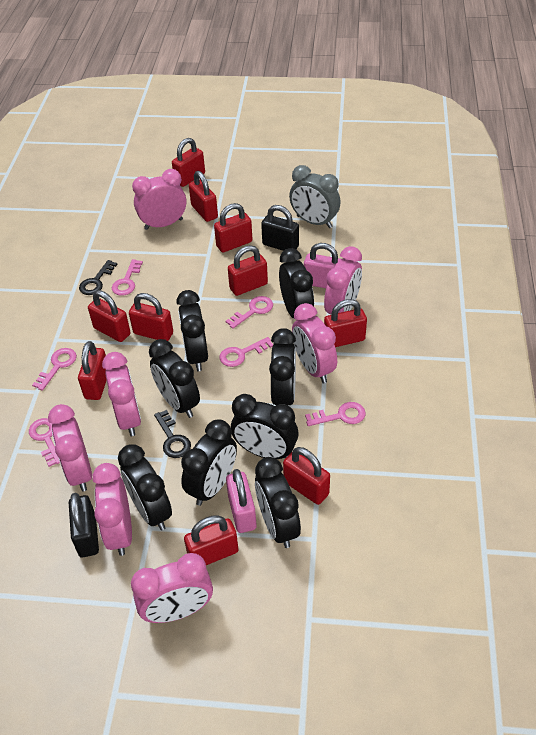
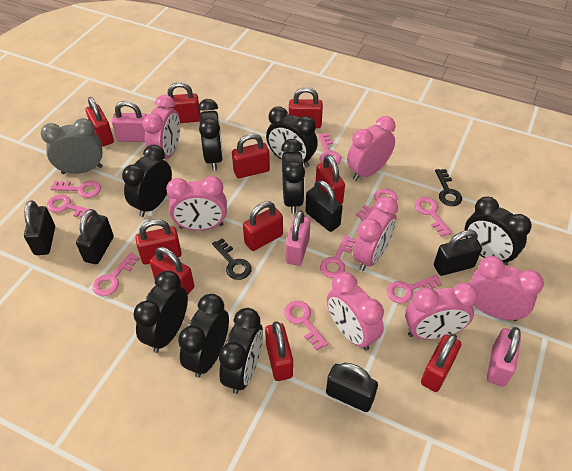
black padlock: 2 -> 5
pink key: 6 -> 9
pink padlock: 2 -> 3

